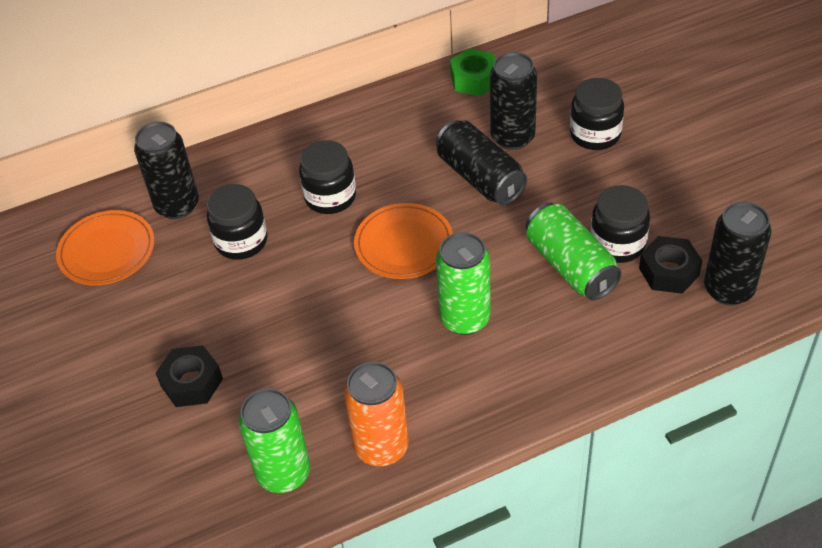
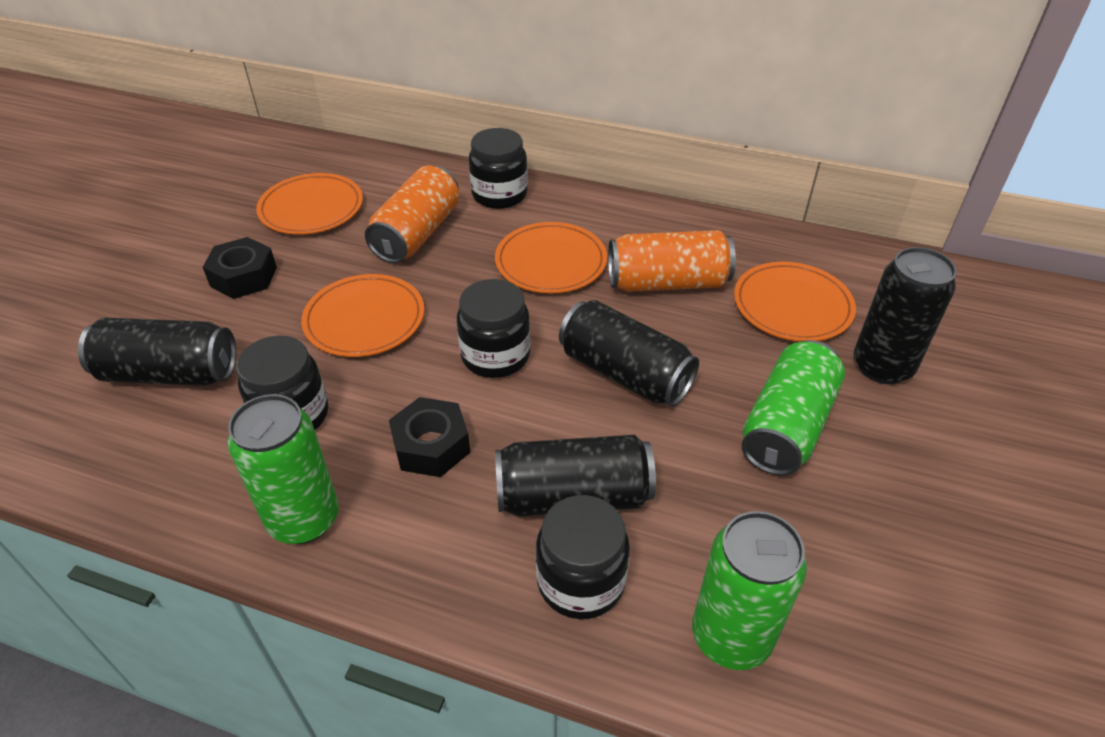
green nut: 1 -> 0
orange can: 1 -> 2
orange plate: 2 -> 4

